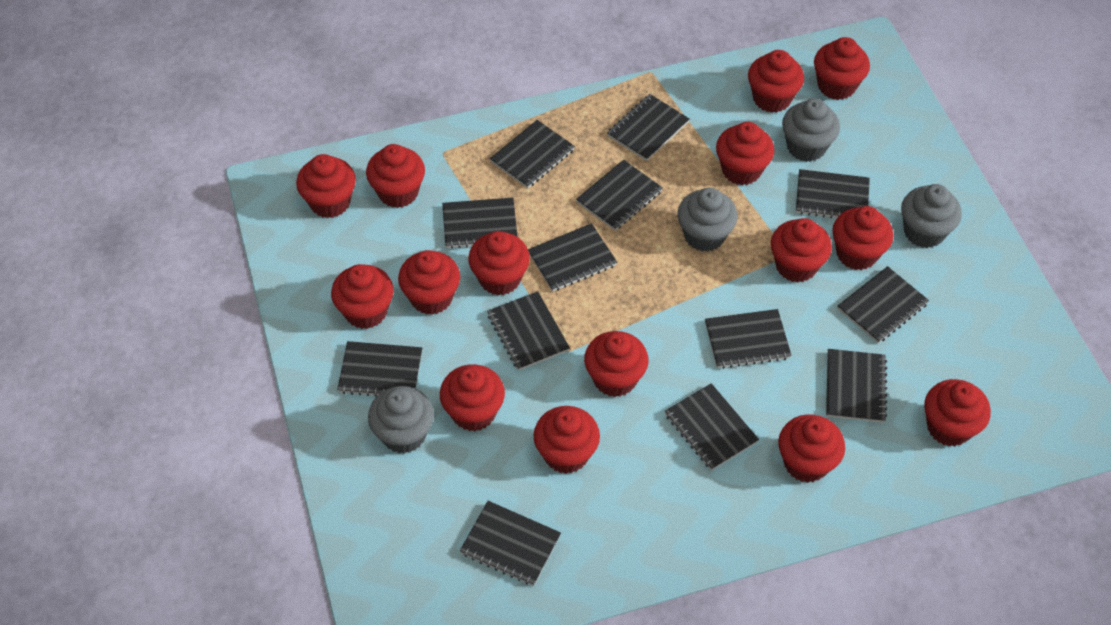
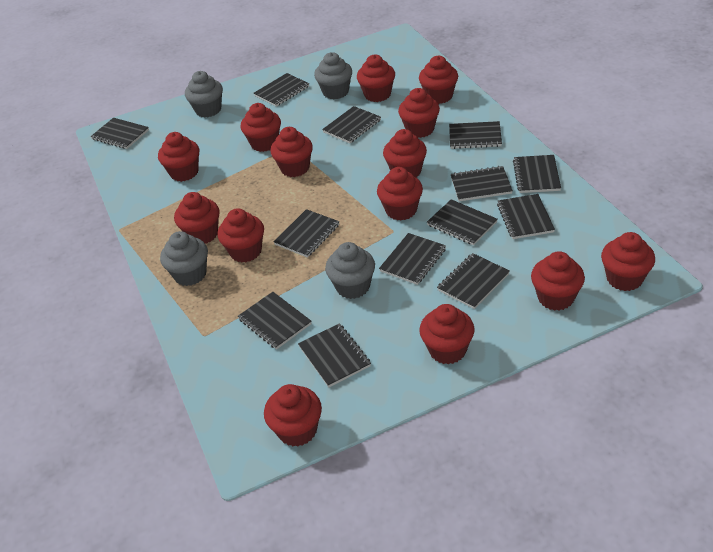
red cupcake: 15 -> 14

